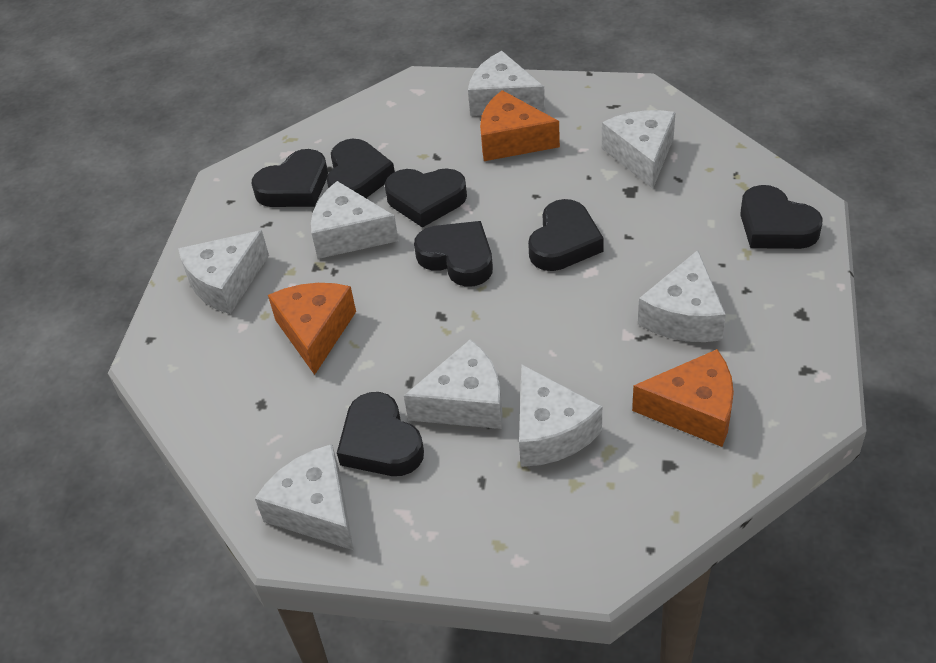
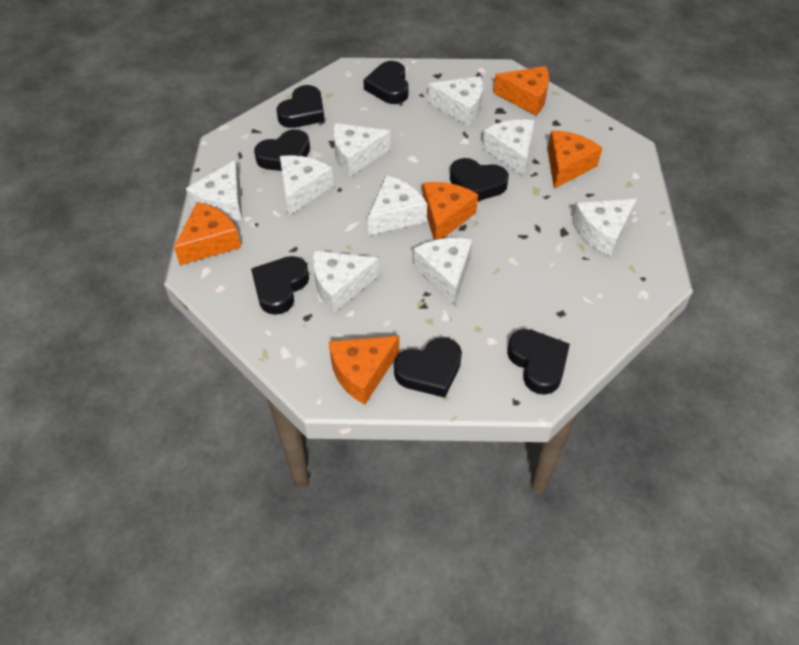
orange cheese: 3 -> 5
white cheese: 8 -> 9

